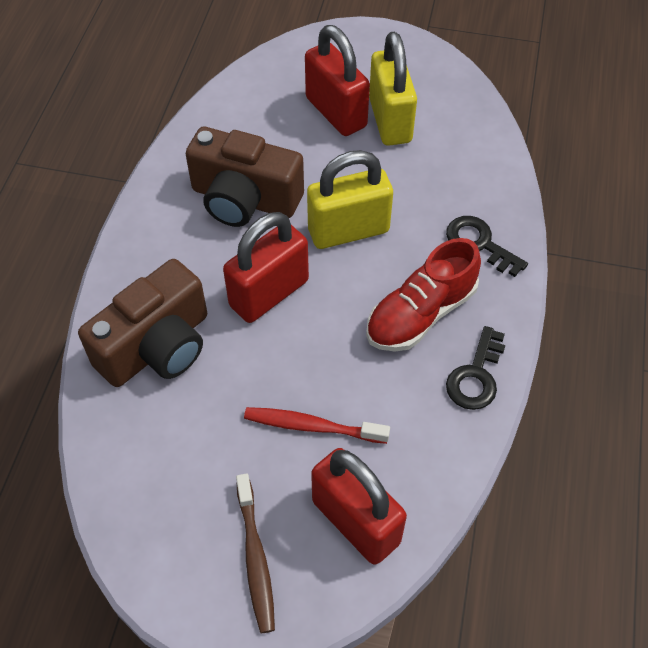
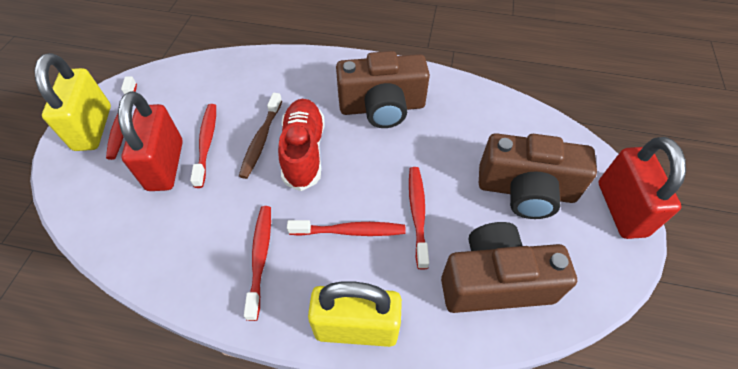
black key: 2 -> 0
brown camera: 2 -> 3
red padlock: 3 -> 2
red toothbrush: 1 -> 5

